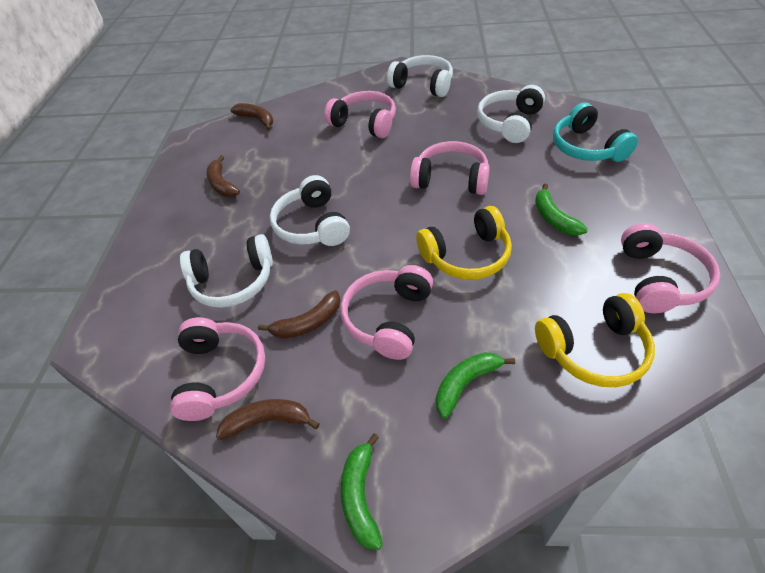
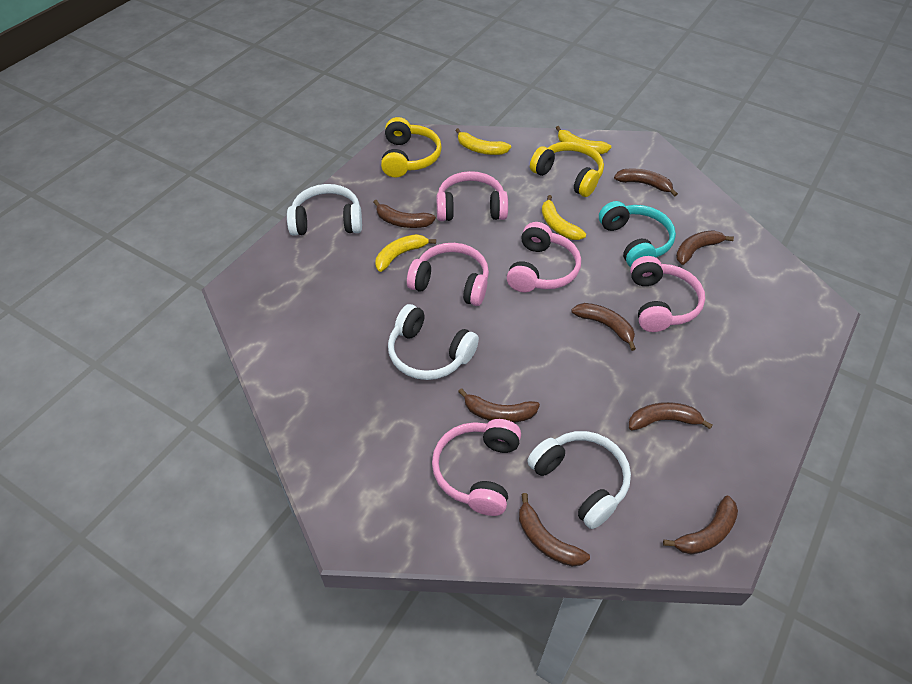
brown banana: 4 -> 8
green banana: 3 -> 0
white headphones: 4 -> 3
yellow banana: 0 -> 4

